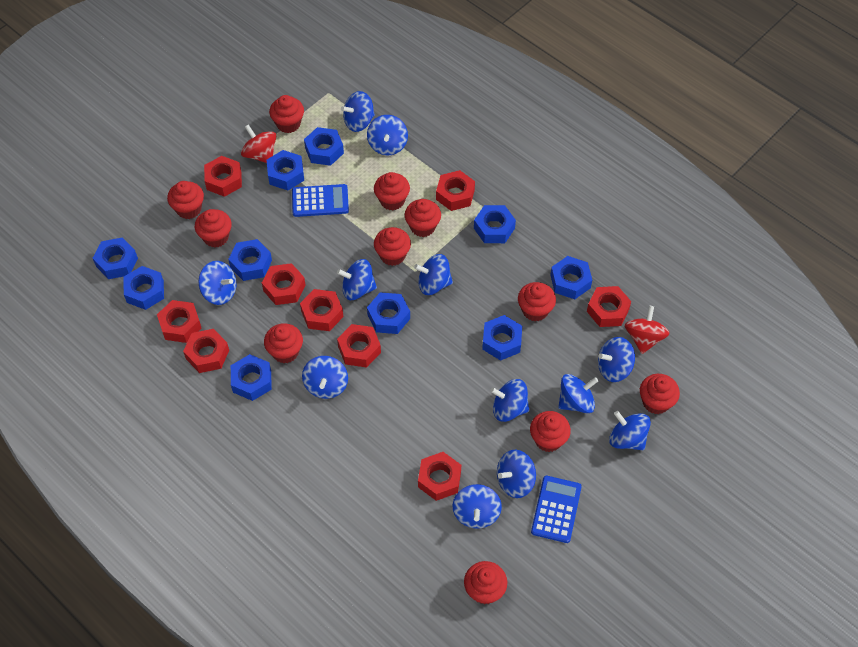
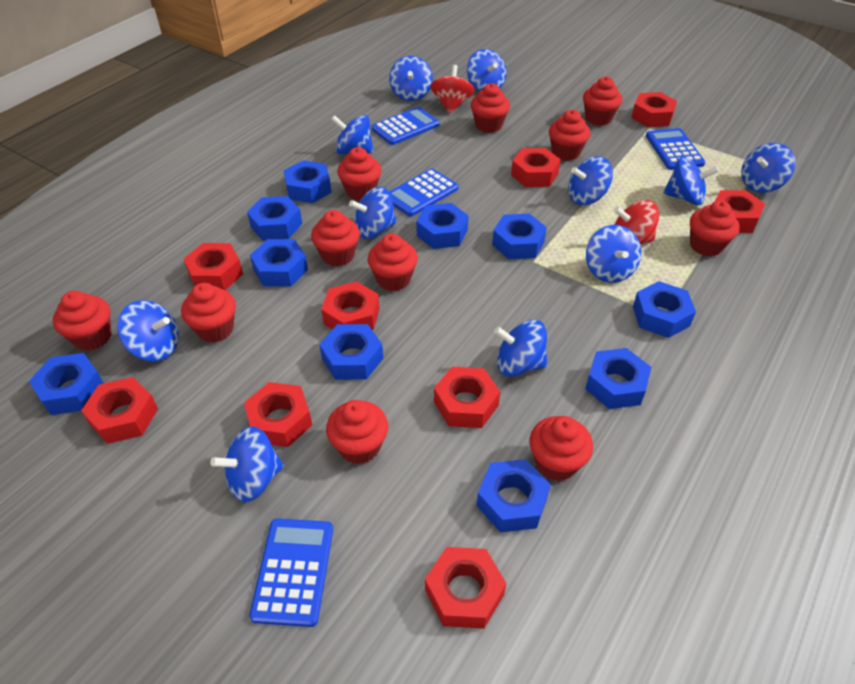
blue calculator: 2 -> 4
blue spinning top: 12 -> 11

